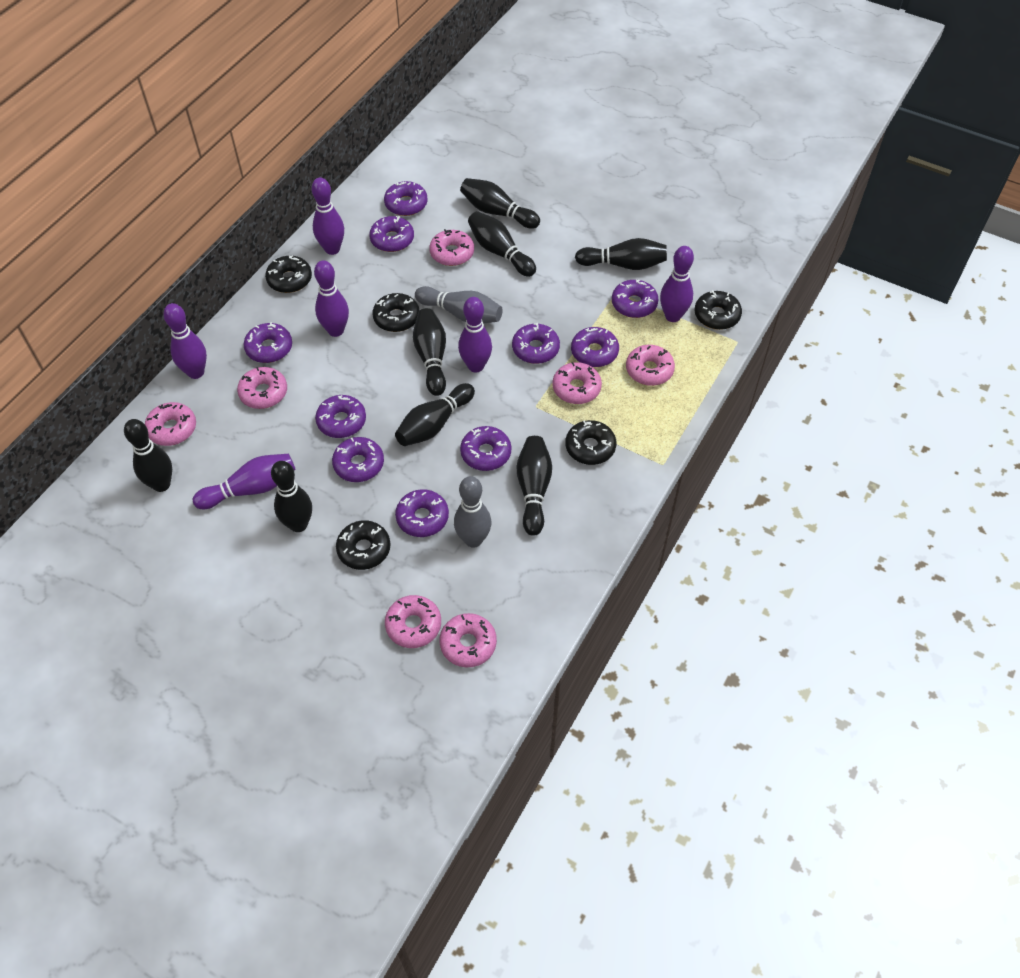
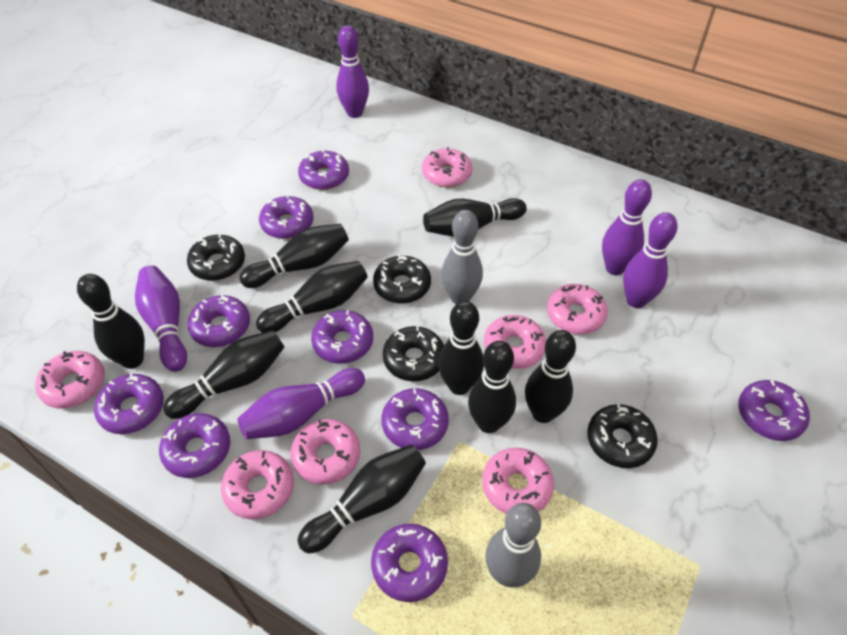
black bowling pin: 8 -> 9
black donut: 5 -> 4
purple bowling pin: 6 -> 5
purple donut: 10 -> 9

